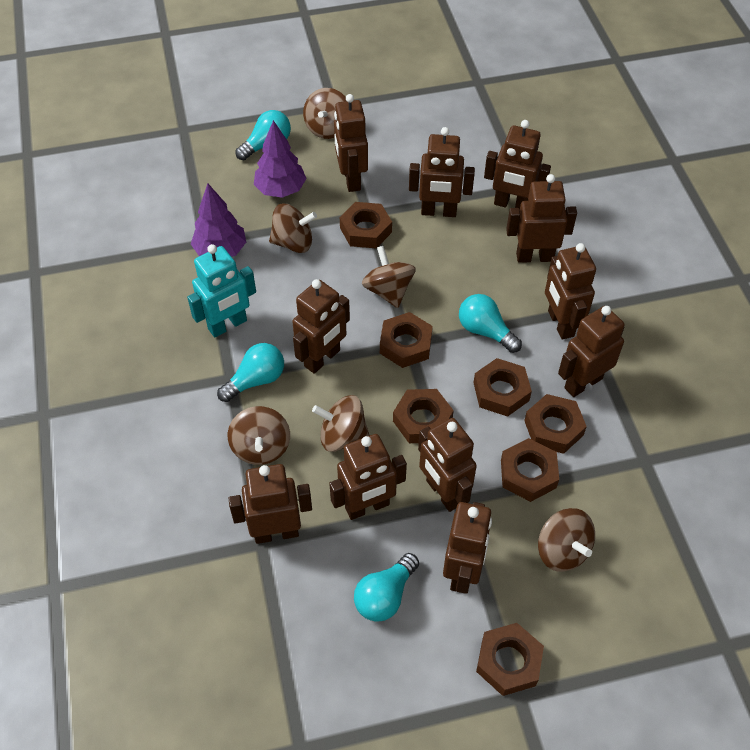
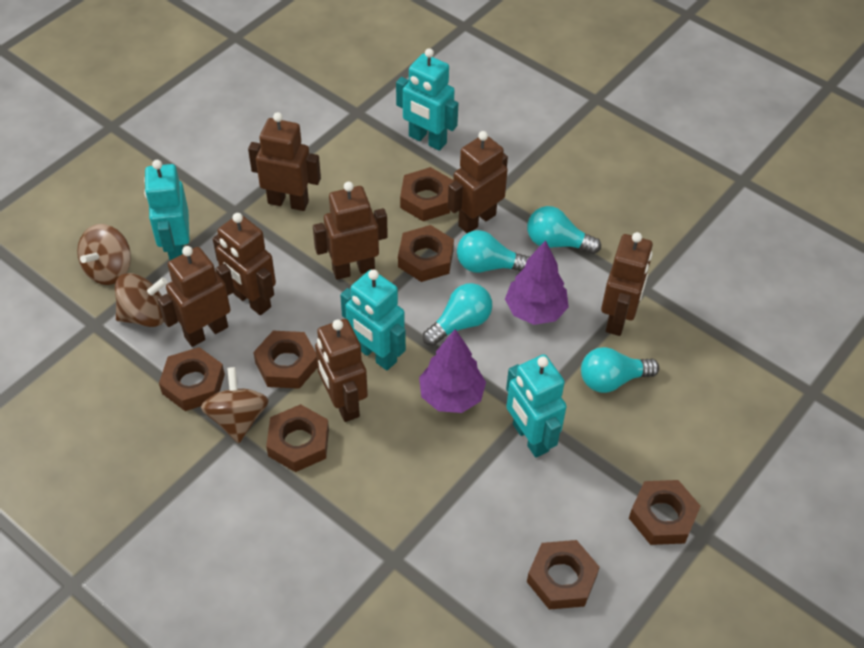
brown robot: 11 -> 7
brown spinning top: 6 -> 3
turquoise robot: 1 -> 4

